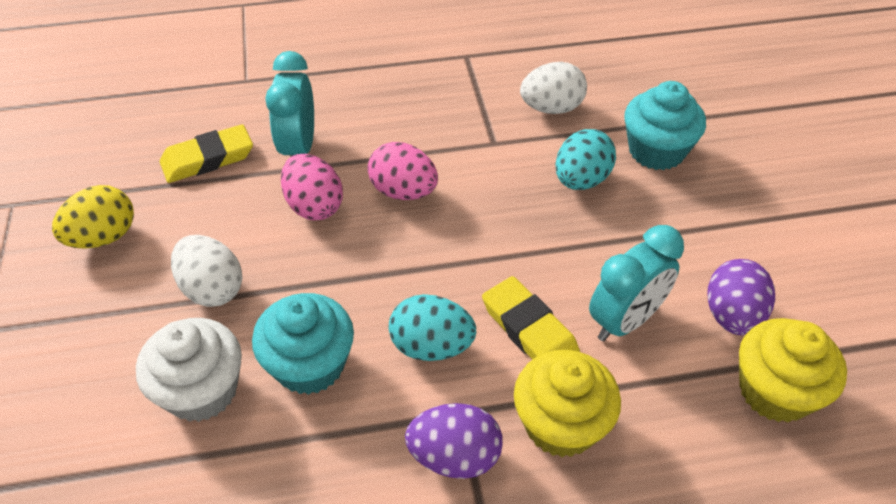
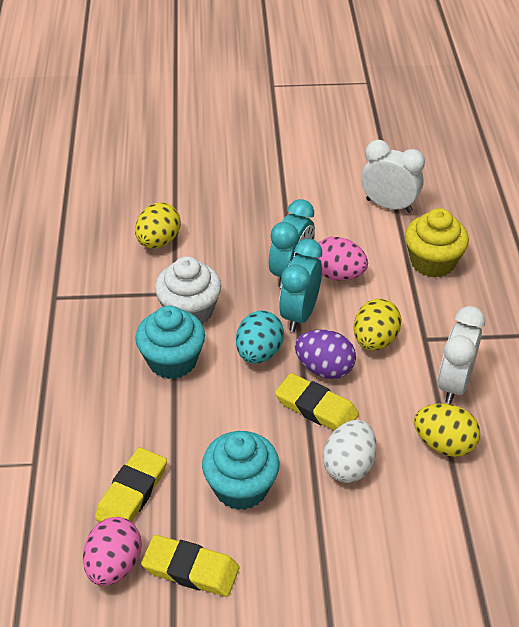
purple egg: 2 -> 1
turquoise egg: 2 -> 1
white clock: 0 -> 2
white egg: 2 -> 1
yellow cupcake: 2 -> 1
yellow egg: 1 -> 3
yellow eraser: 2 -> 3

